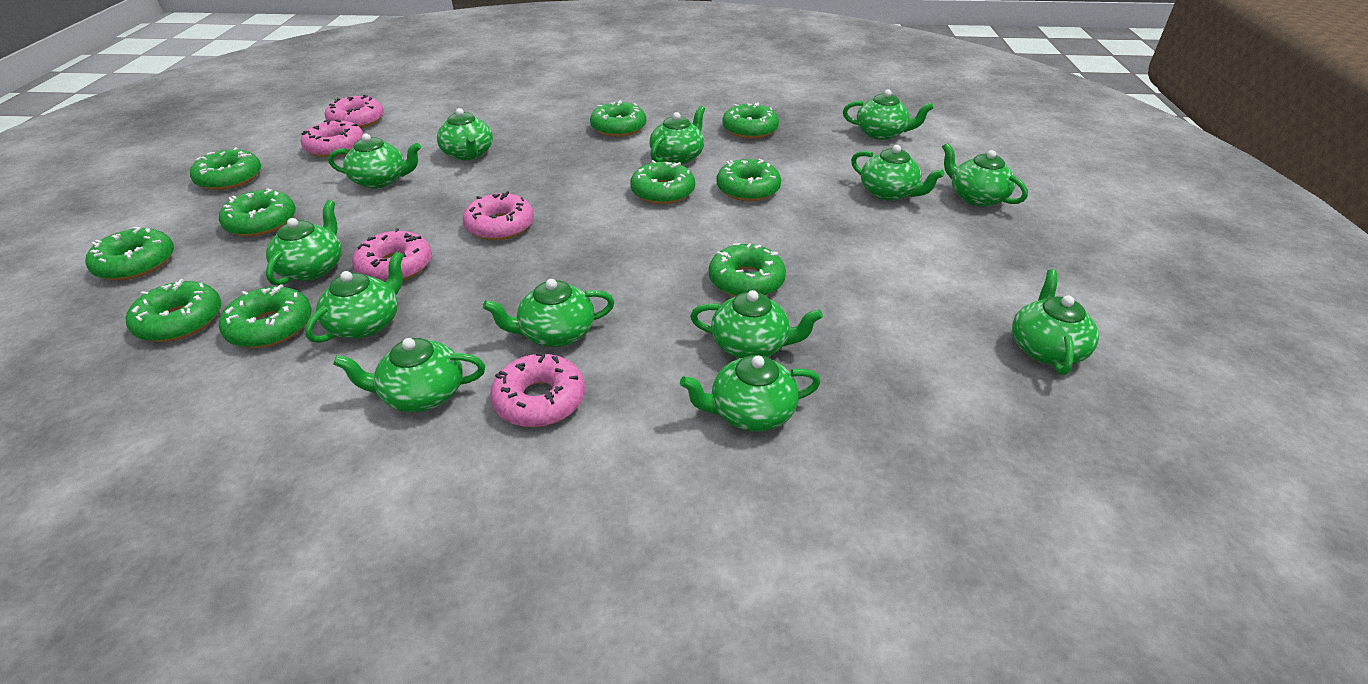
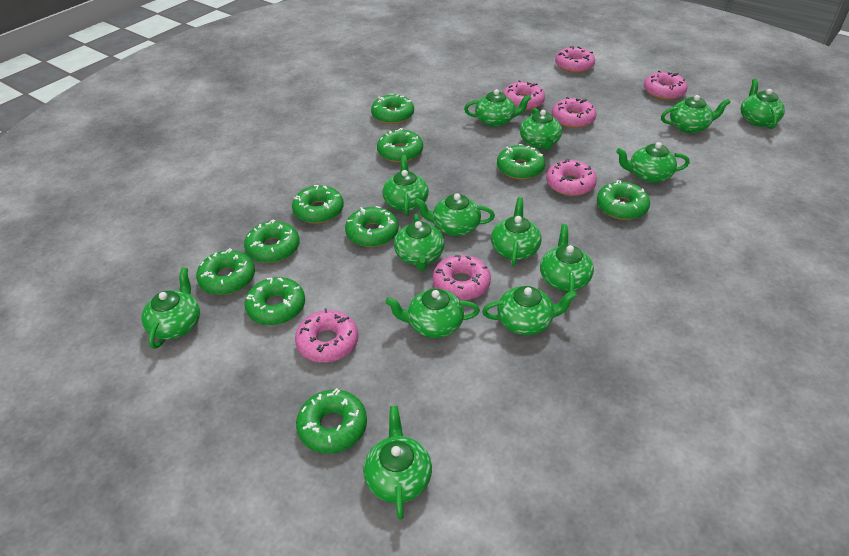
green teapot: 13 -> 14
pink donut: 5 -> 7

